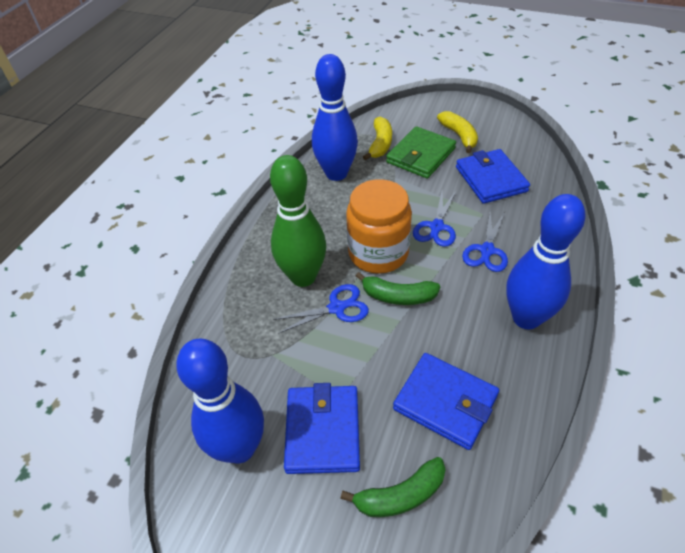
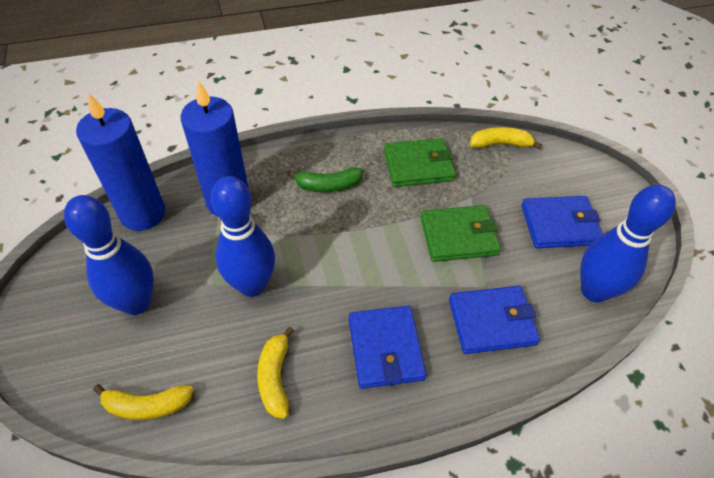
blue candle: 0 -> 2
blue scissors: 3 -> 0
green banana: 2 -> 1
green bowling pin: 1 -> 0
green wallet: 1 -> 2
orange jar: 1 -> 0
yellow banana: 2 -> 3

